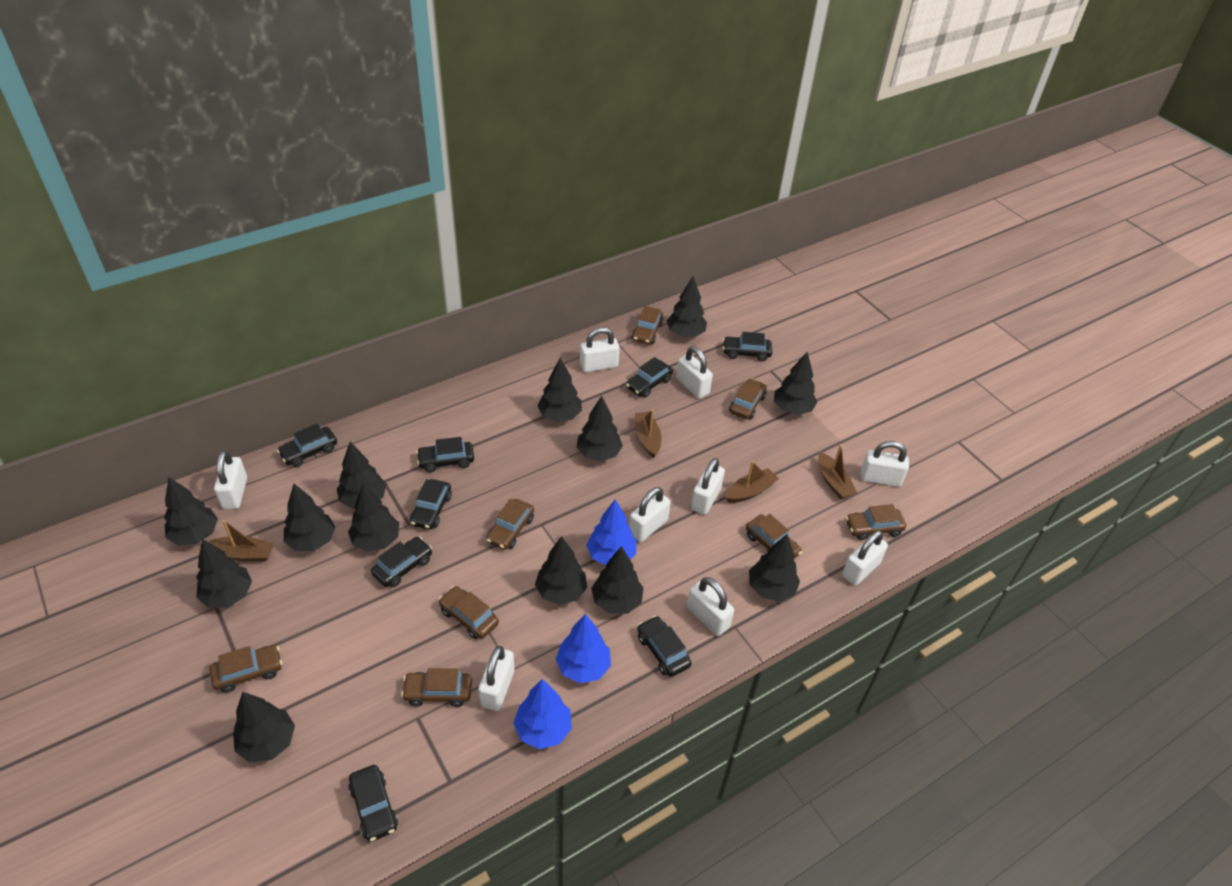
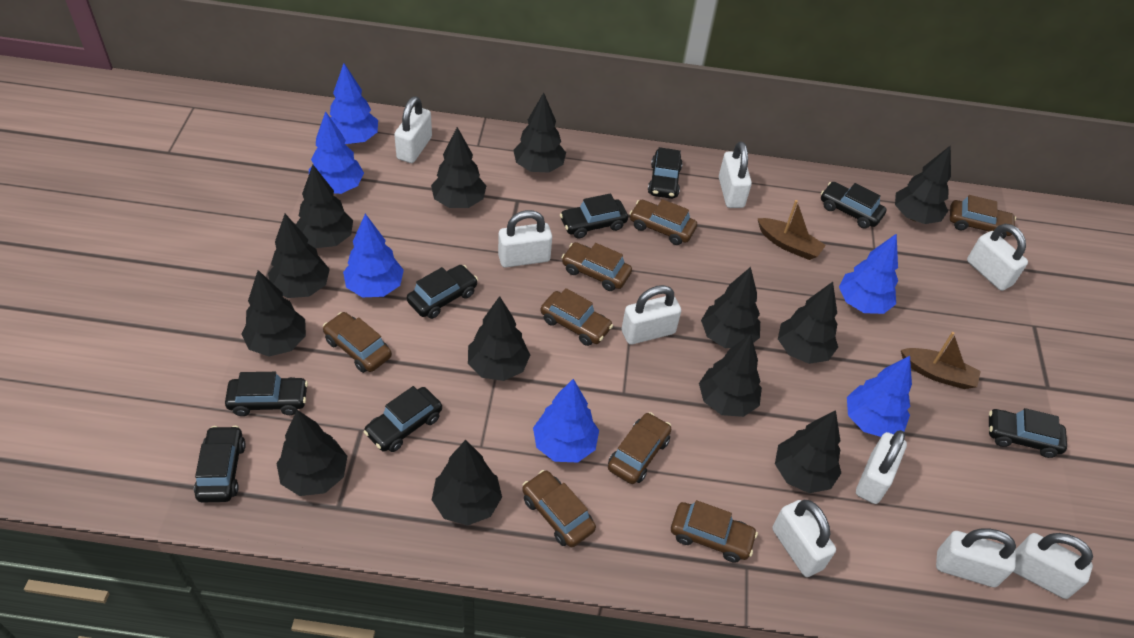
blue tree: 3 -> 6
brown boat: 4 -> 2

